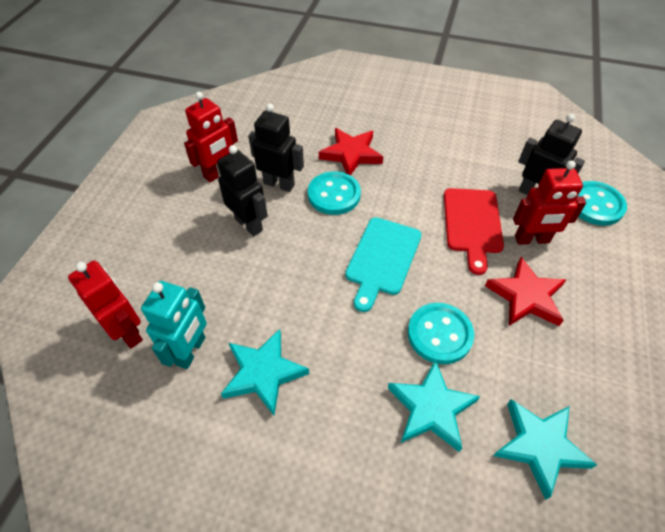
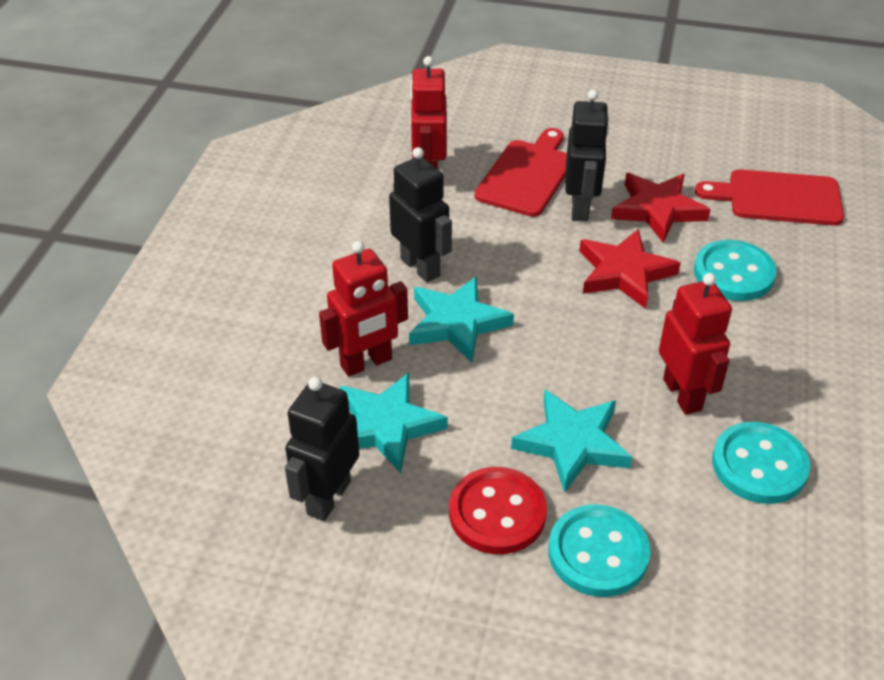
red button: 0 -> 1
red cutting board: 1 -> 2
turquoise cutting board: 1 -> 0
turquoise robot: 1 -> 0

